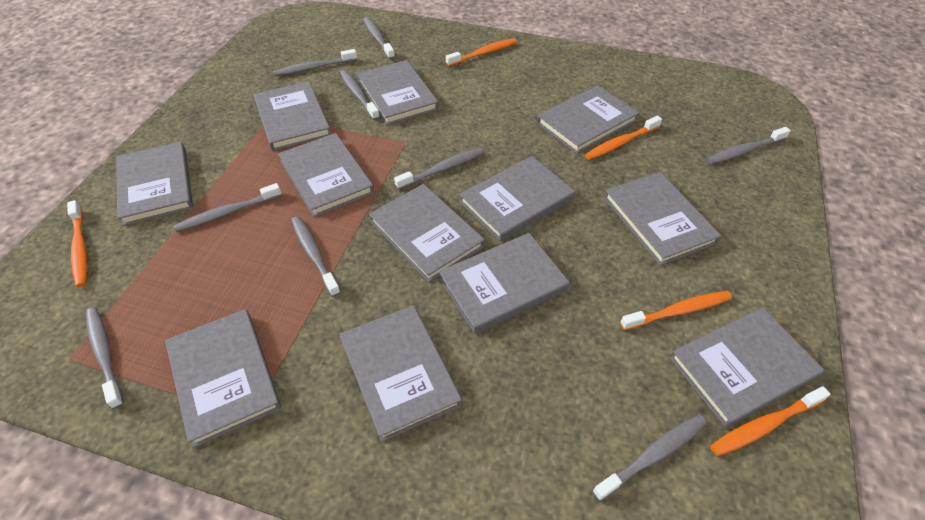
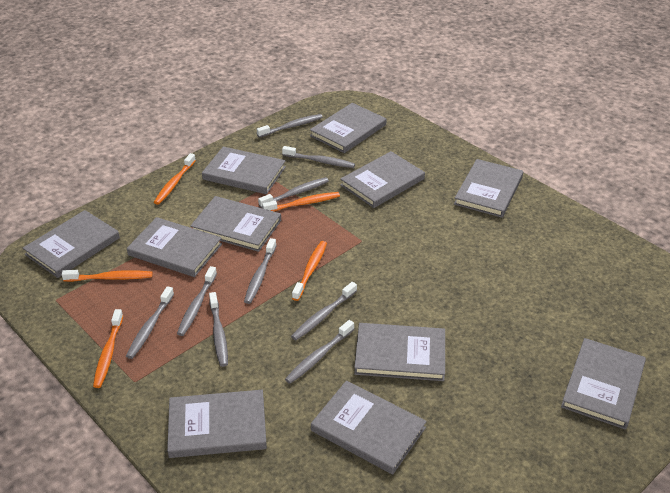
grey book: 12 -> 11

